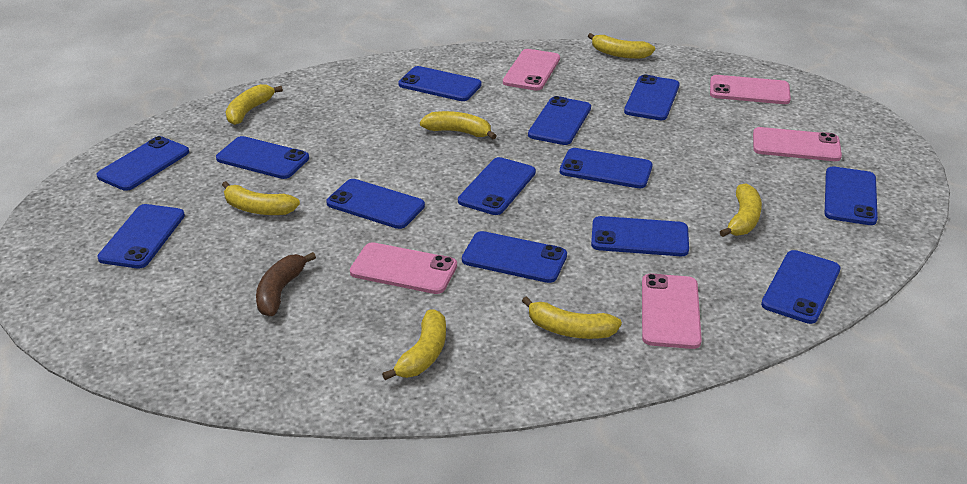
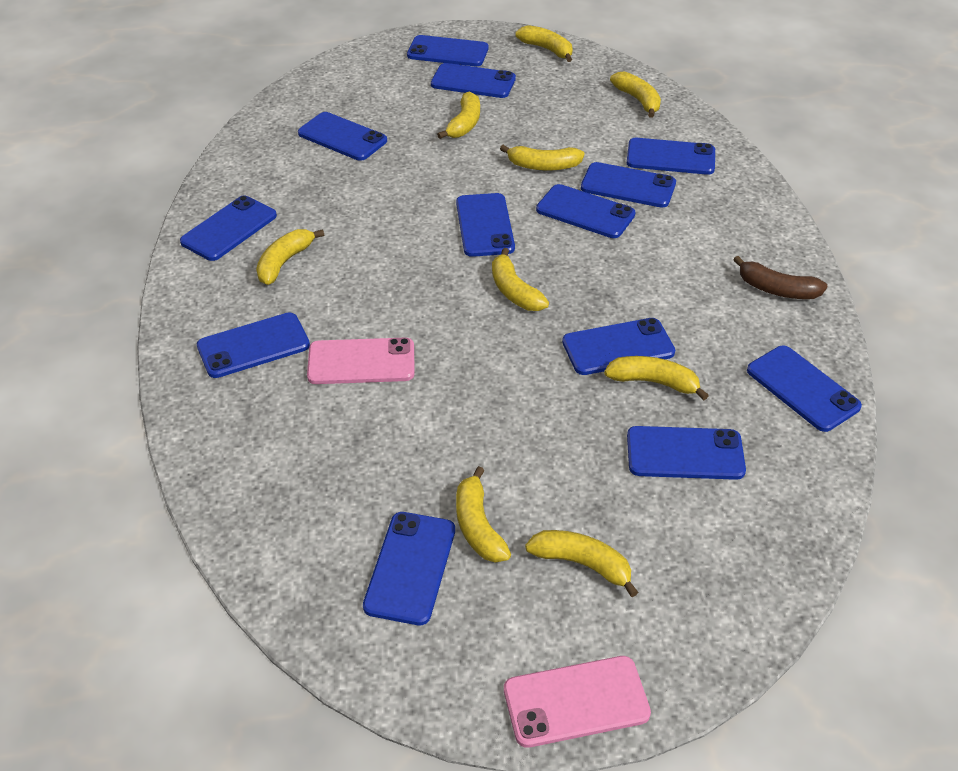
pink phone: 5 -> 2
yellow banana: 7 -> 9

